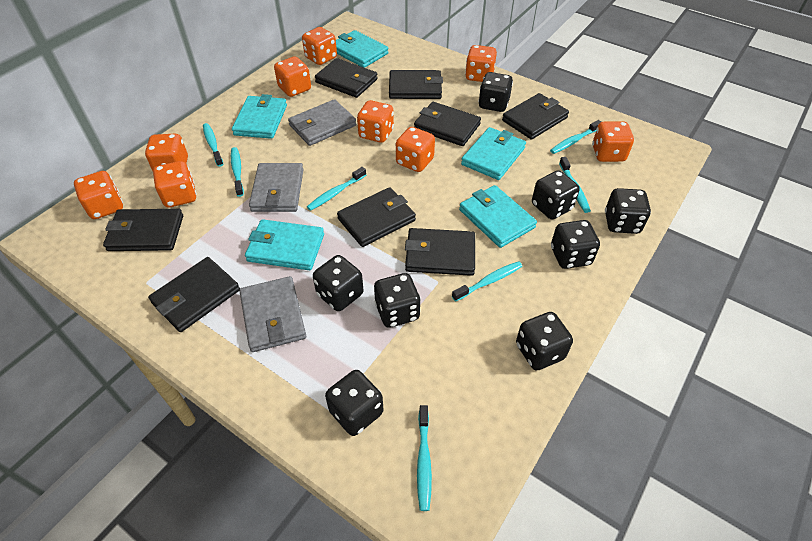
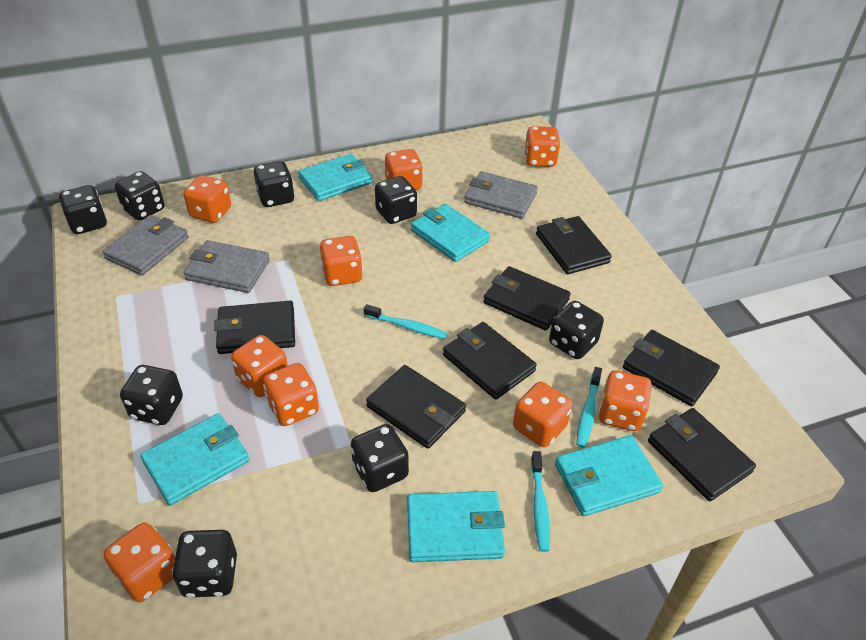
black wallet: 8 -> 7
turquoise toothbrush: 7 -> 3

